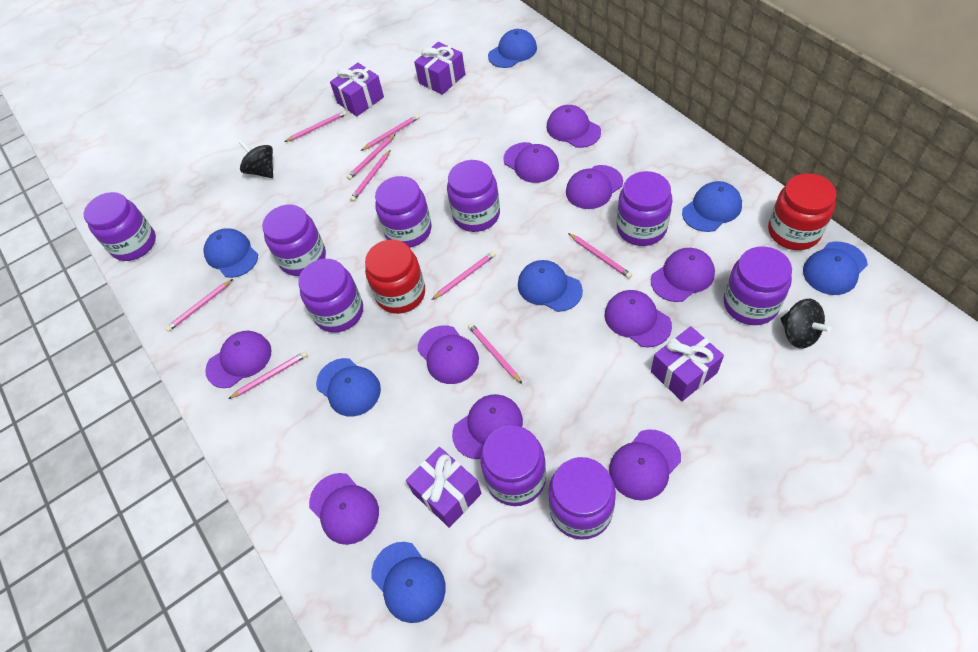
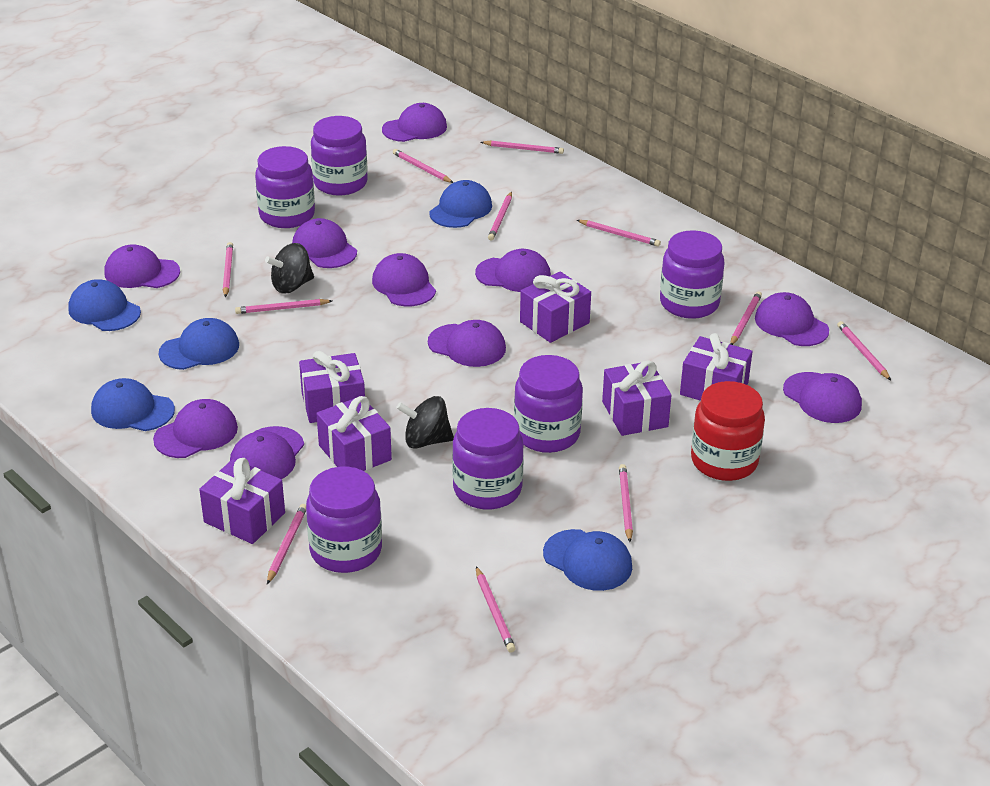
blue cap: 7 -> 5
pink pencil: 9 -> 11
purple gift: 4 -> 6
purple jar: 9 -> 6
red jar: 2 -> 1

